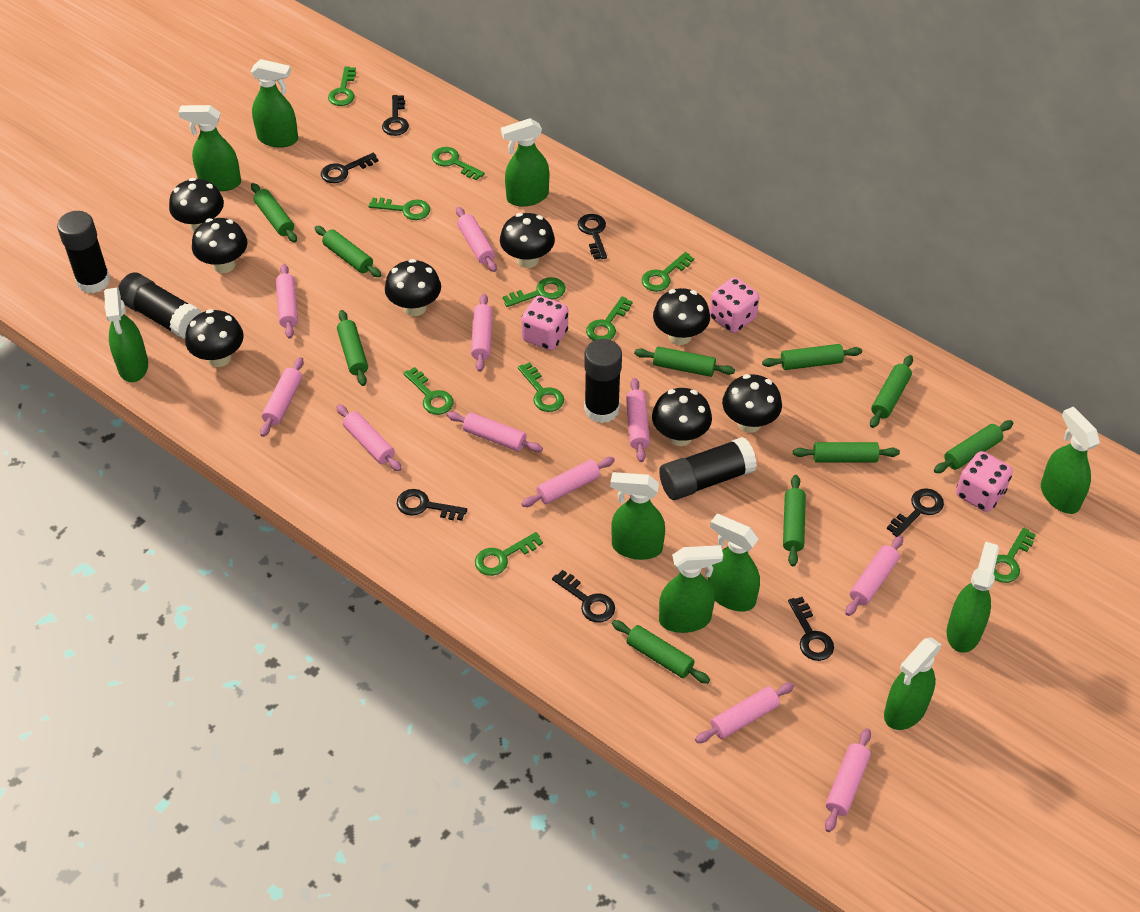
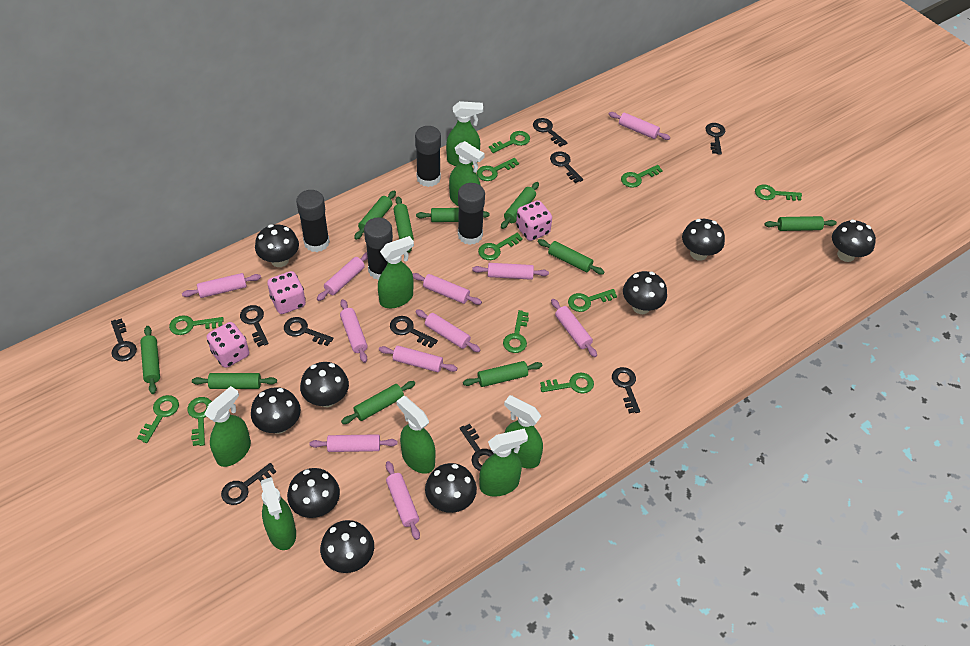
black key: 7 -> 10
black mushroom: 8 -> 9
green key: 10 -> 11
green spray bottle: 10 -> 8

